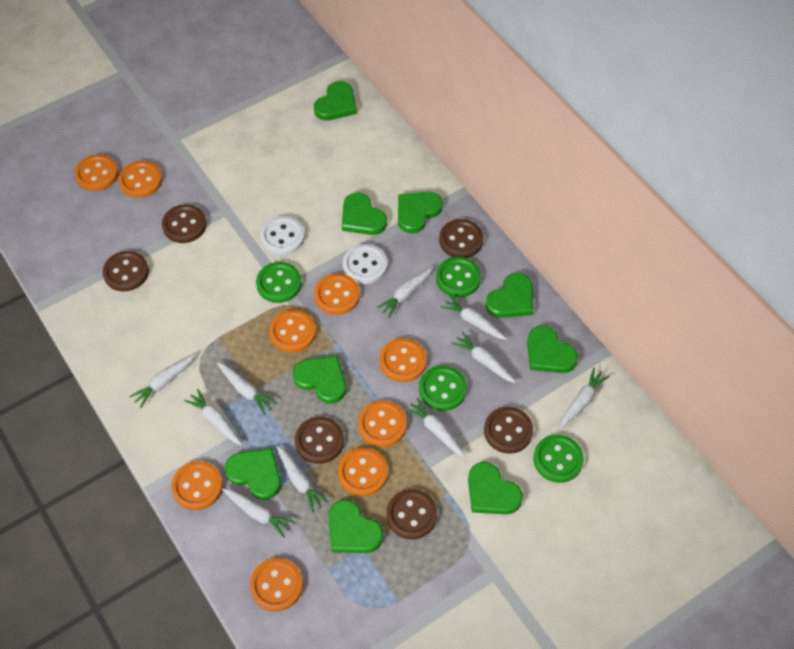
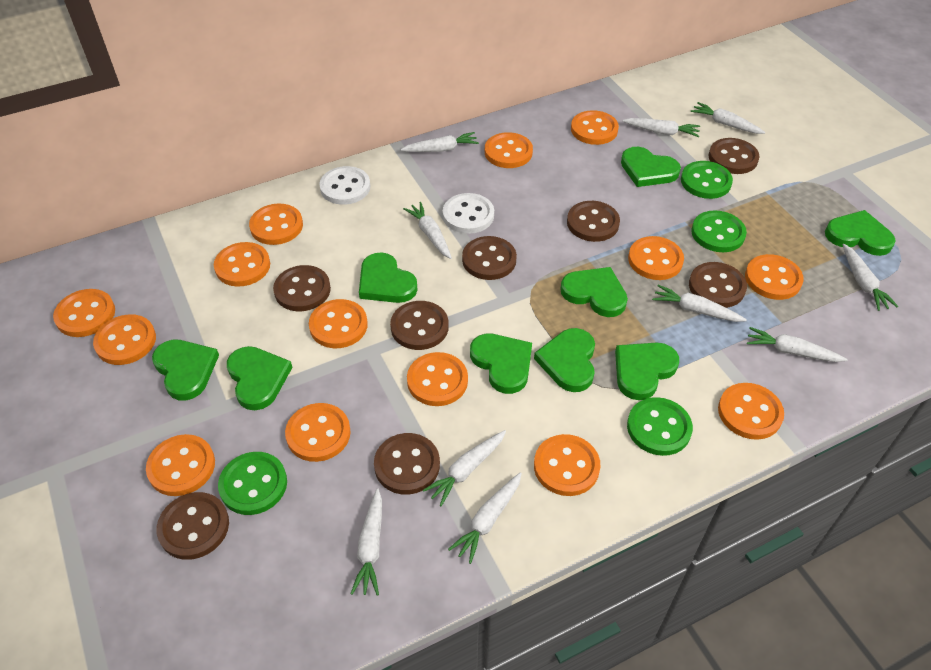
brown button: 6 -> 8
orange button: 9 -> 14

